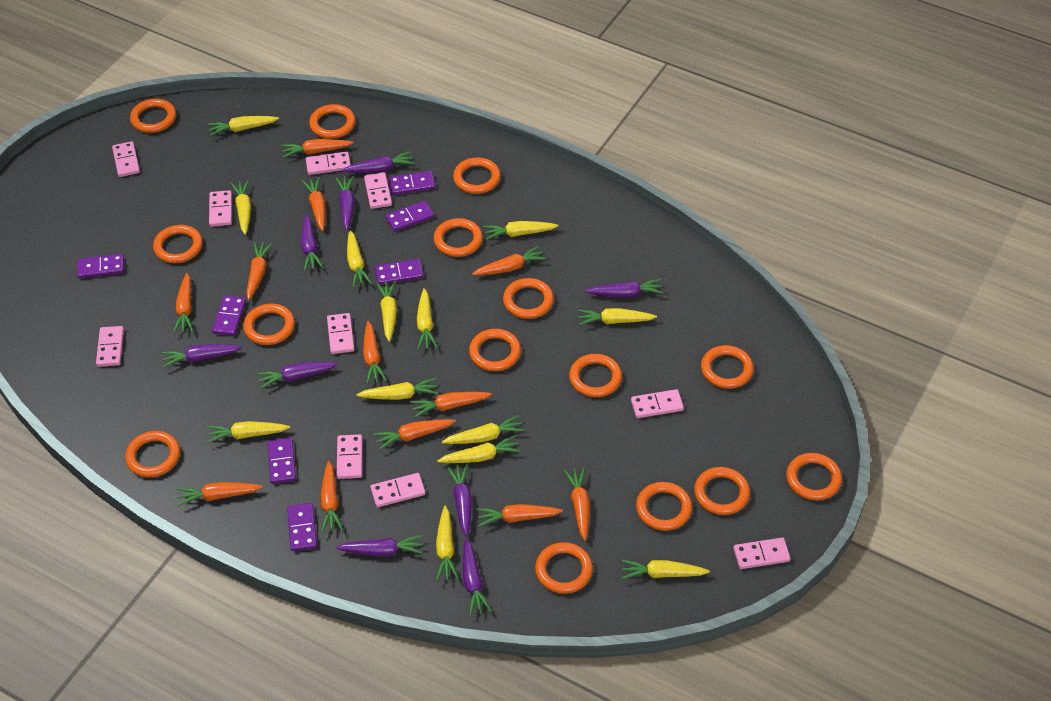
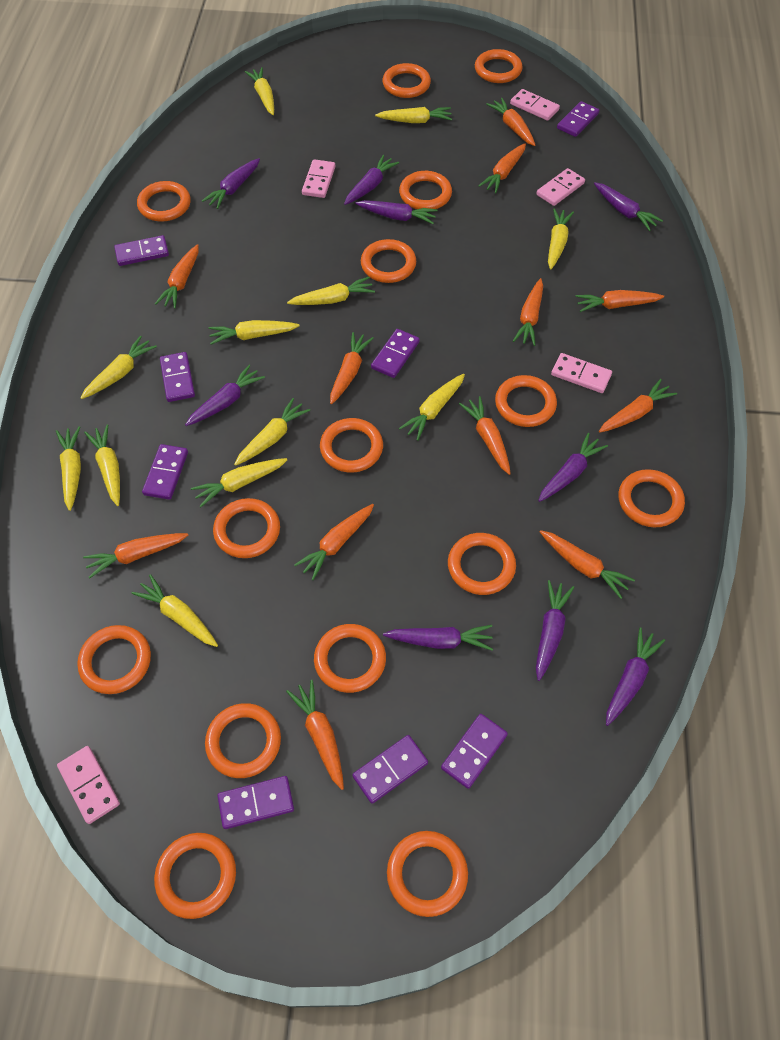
pink domino: 10 -> 5
purple domino: 7 -> 8
yellow carrot: 13 -> 12

